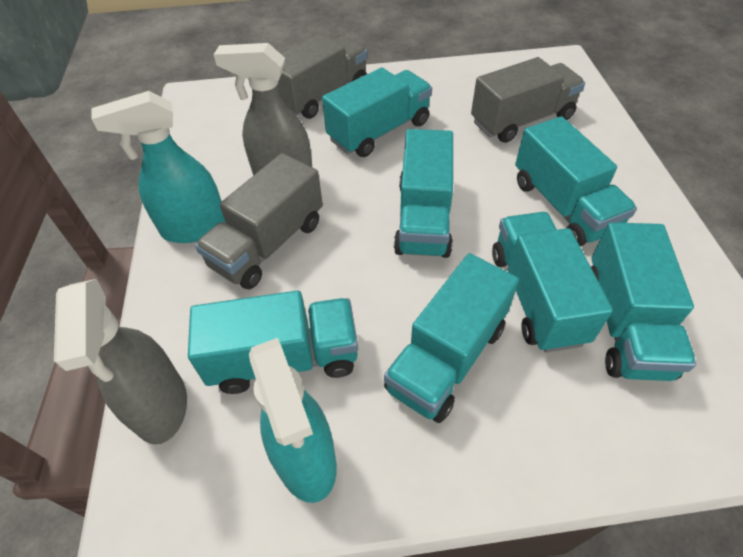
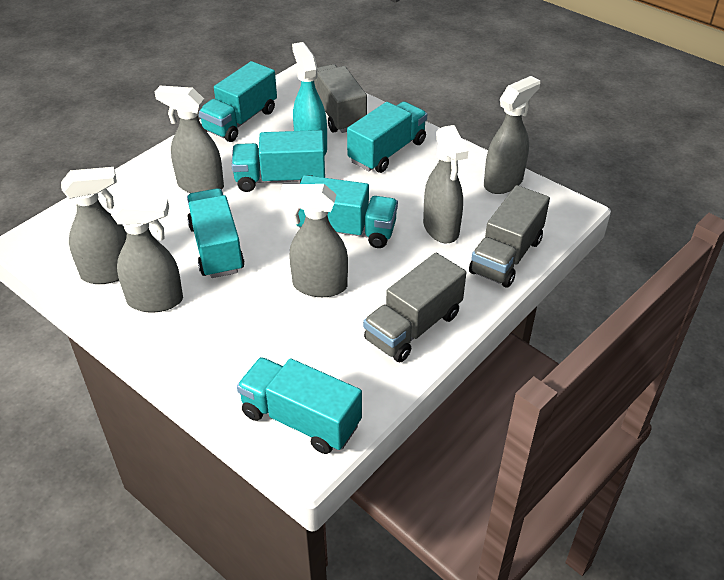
grey spray bottle: 2 -> 6
turquoise spray bottle: 2 -> 1
turquoise truck: 7 -> 6

